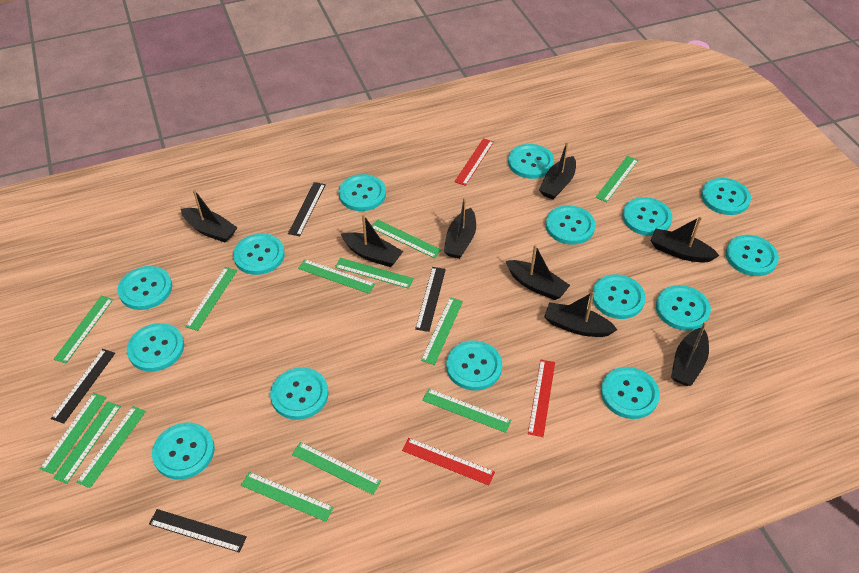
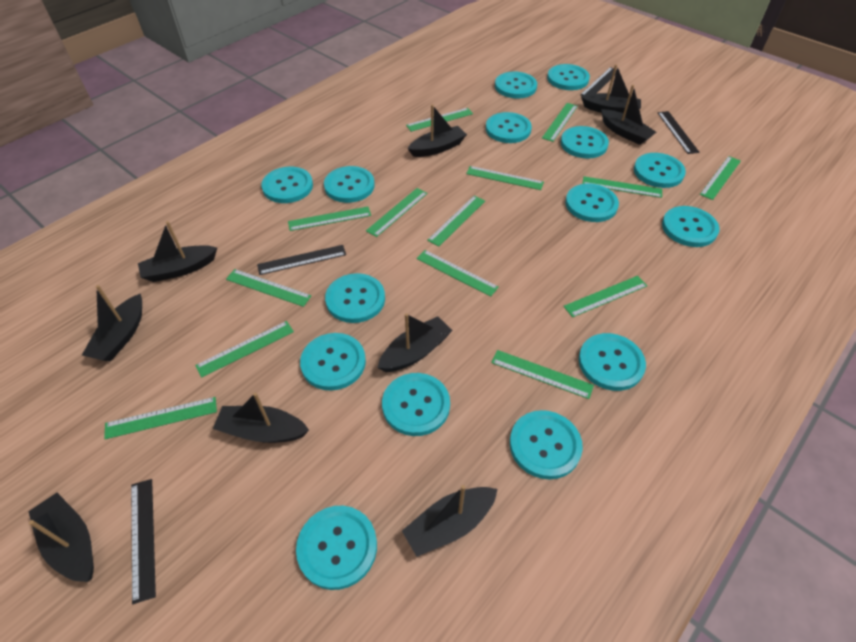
black boat: 8 -> 9
green ruler: 13 -> 14
red ruler: 3 -> 0

